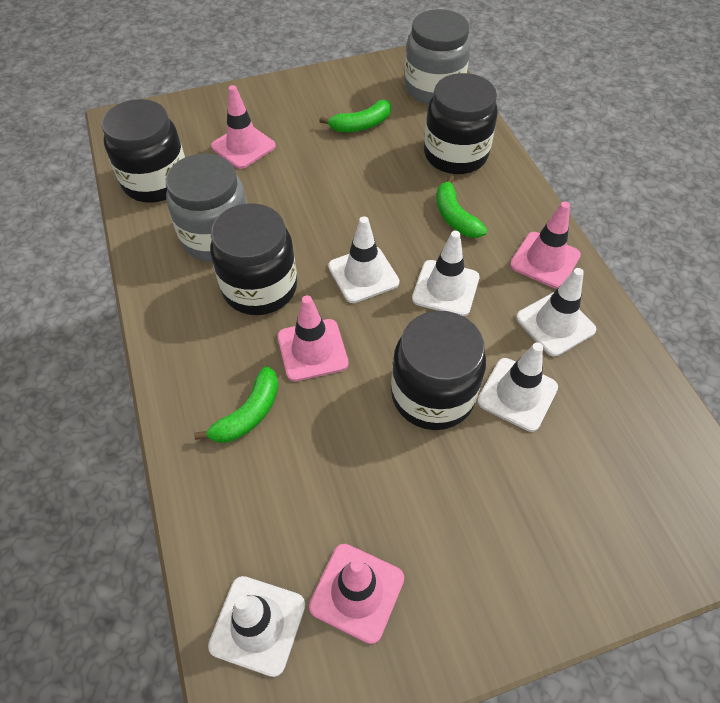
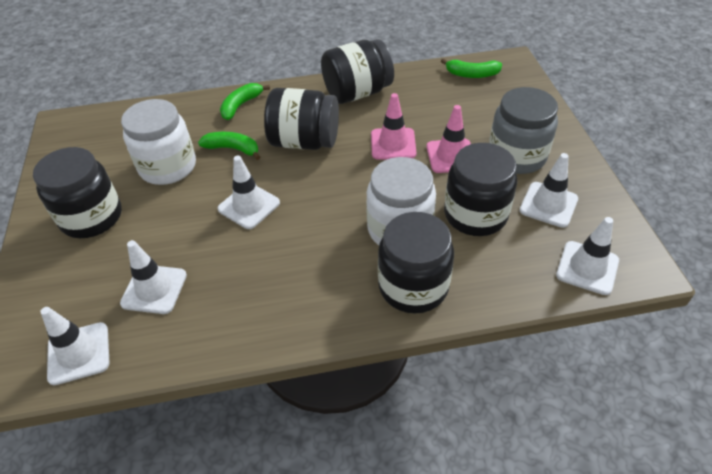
black jar: 4 -> 5
grey jar: 2 -> 1
pink traffic cone: 4 -> 2
white jar: 0 -> 2

